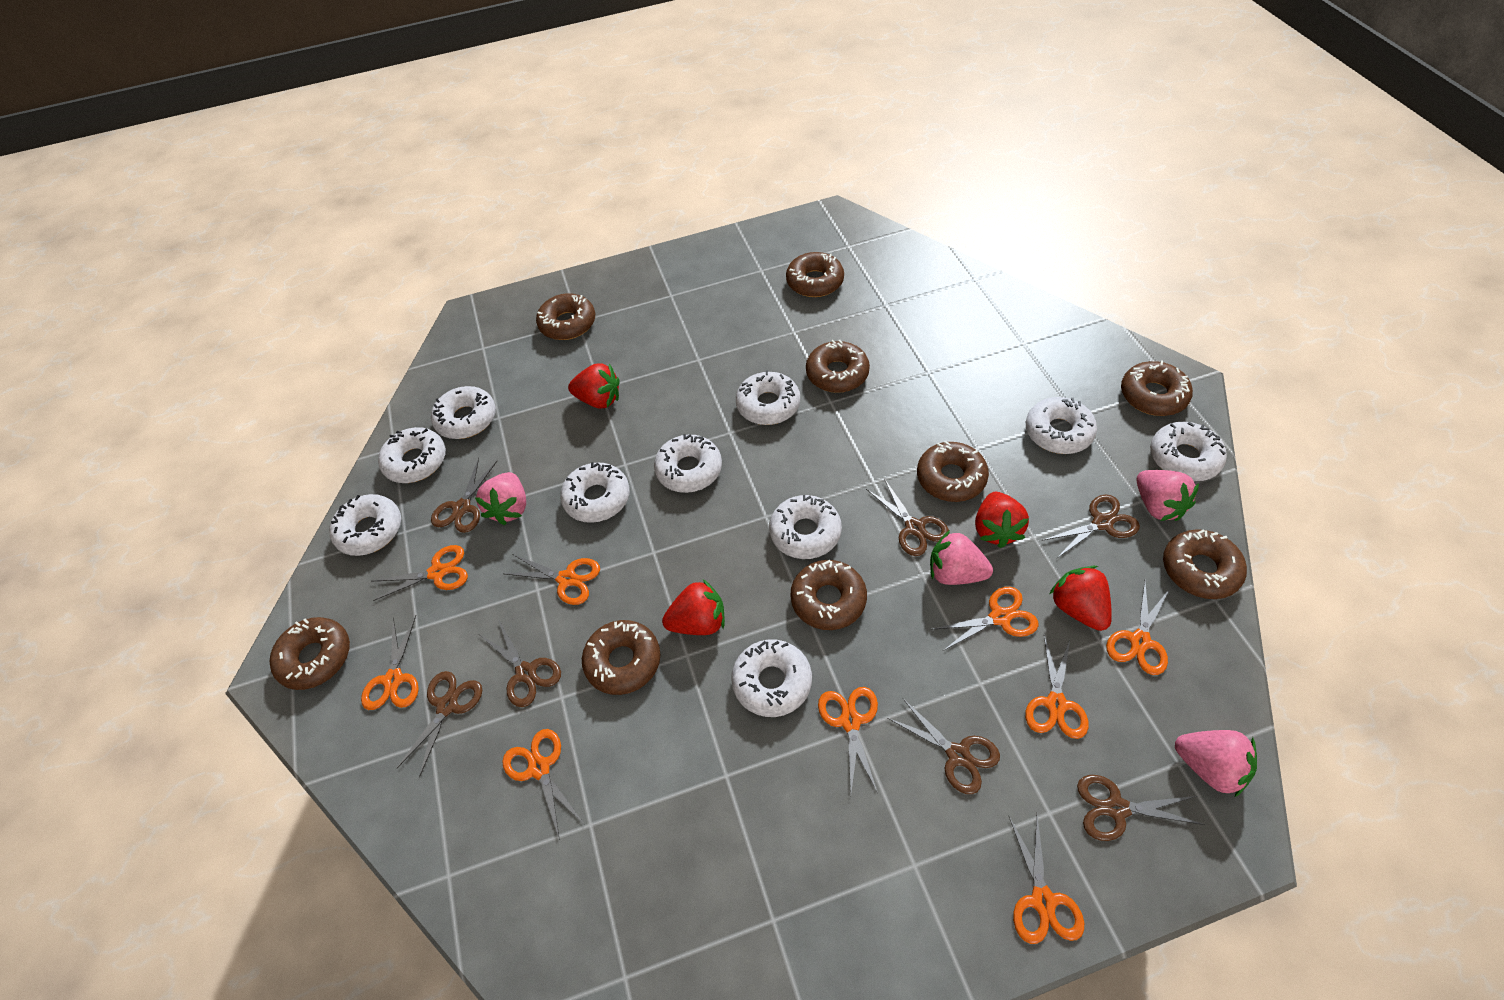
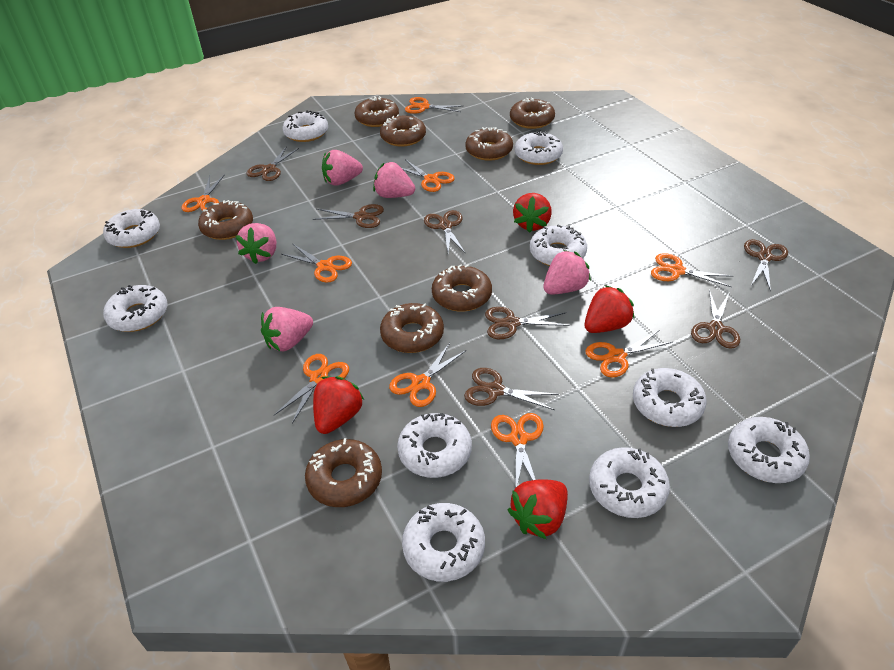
brown donut: 9 -> 8
pink strawberry: 4 -> 5

